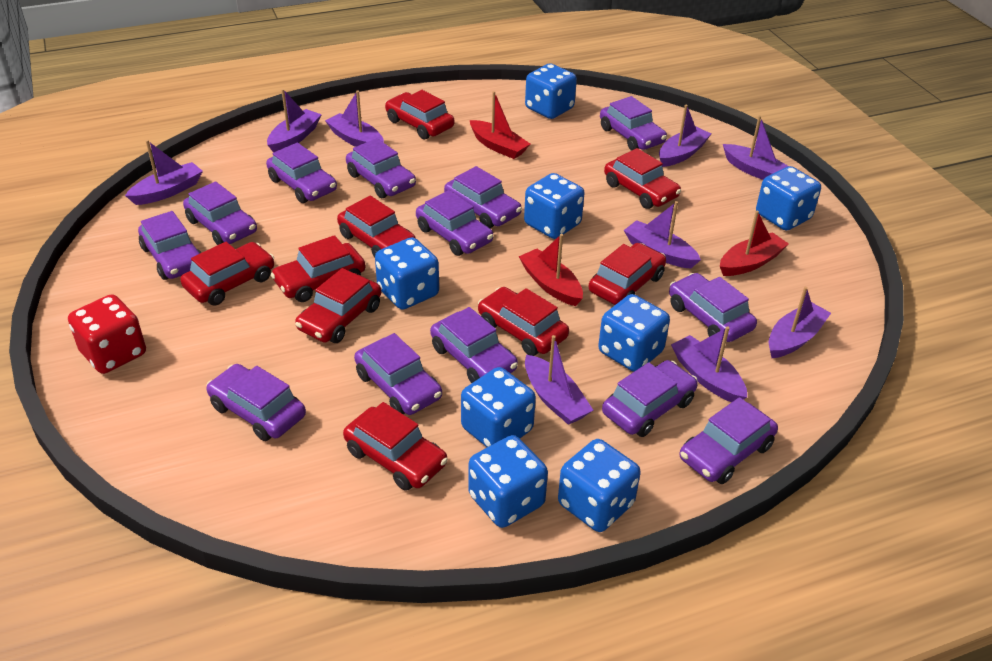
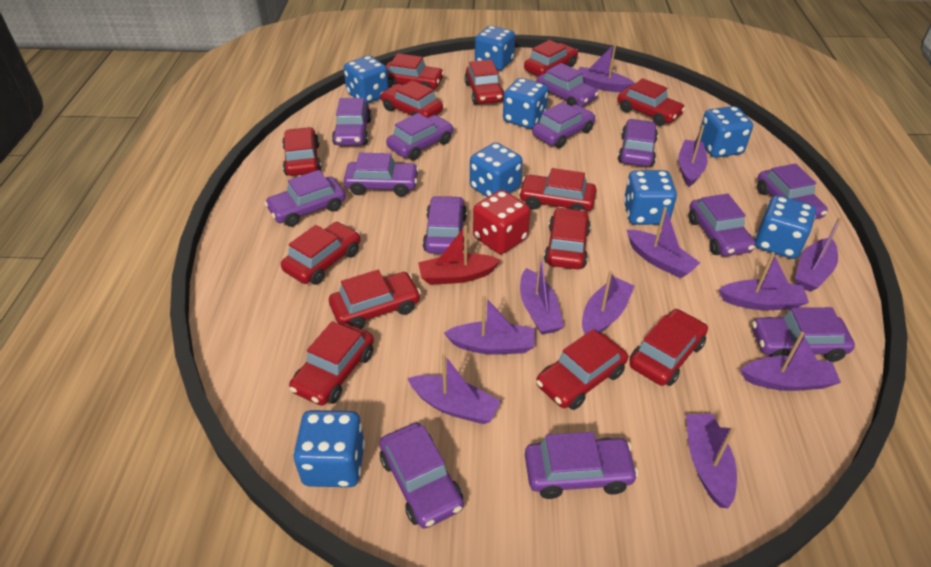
purple boat: 9 -> 11
red boat: 3 -> 1
red car: 9 -> 13

